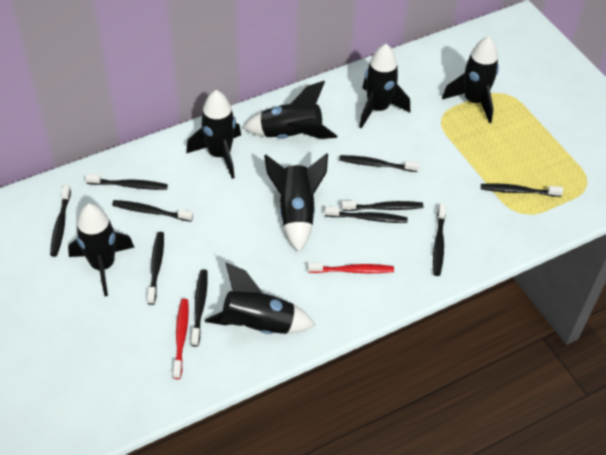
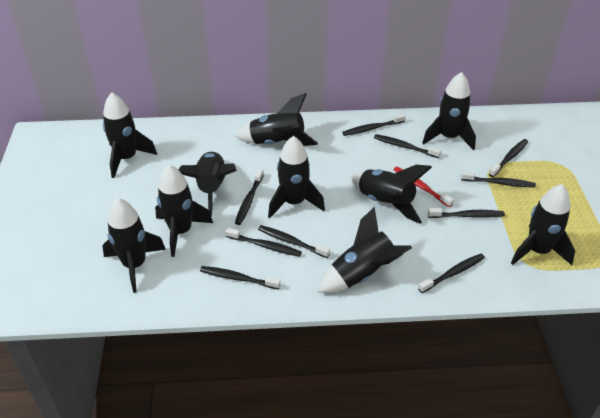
black rocket: 7 -> 10
red toothbrush: 2 -> 1

